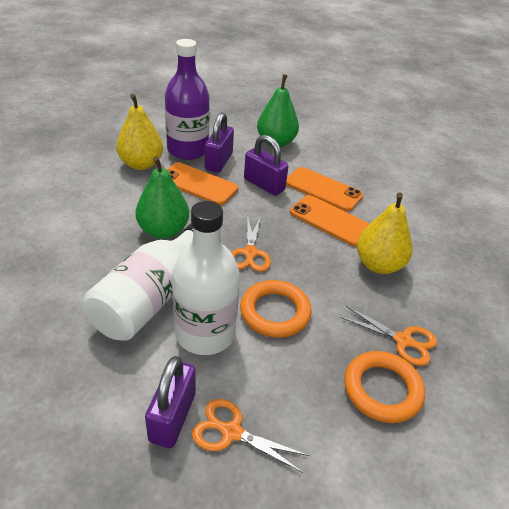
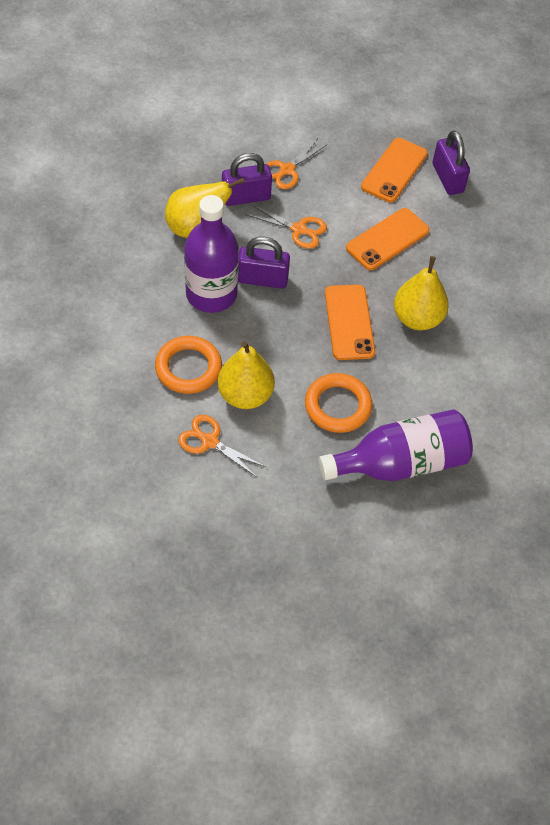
green pear: 2 -> 0
purple bottle: 1 -> 2
white bottle: 2 -> 0
yellow pear: 2 -> 3

